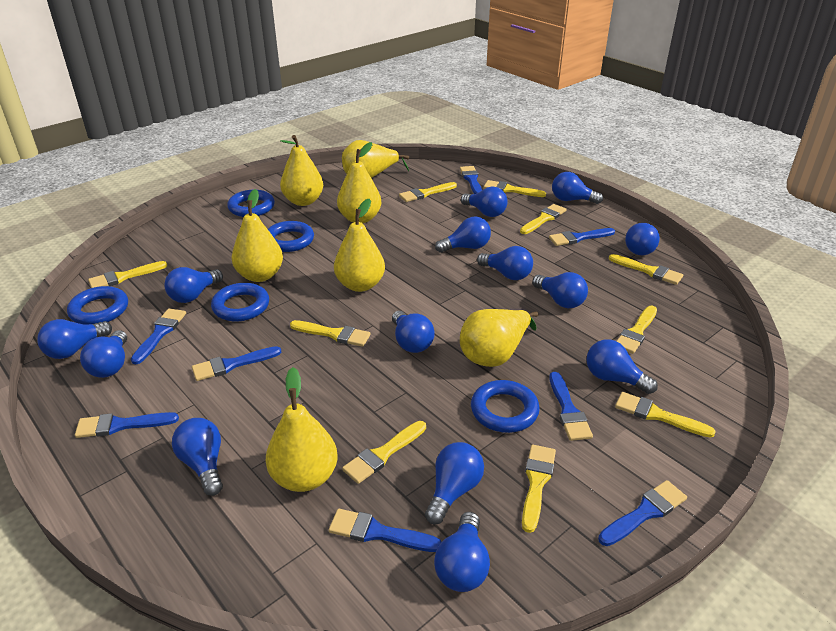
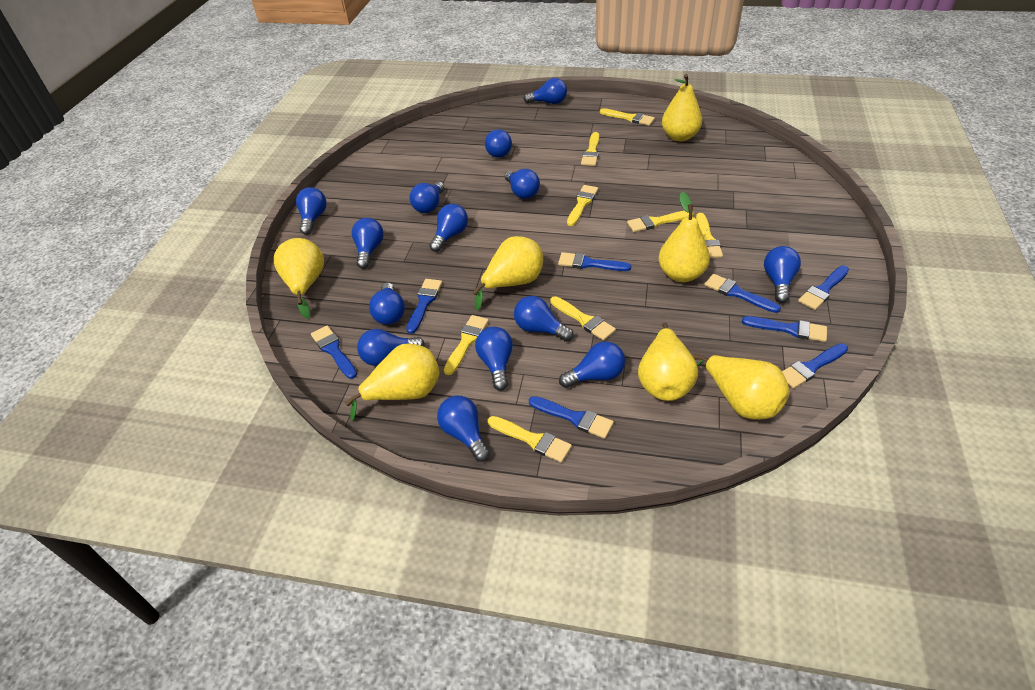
blue ring: 5 -> 0
yellow brush: 10 -> 8

